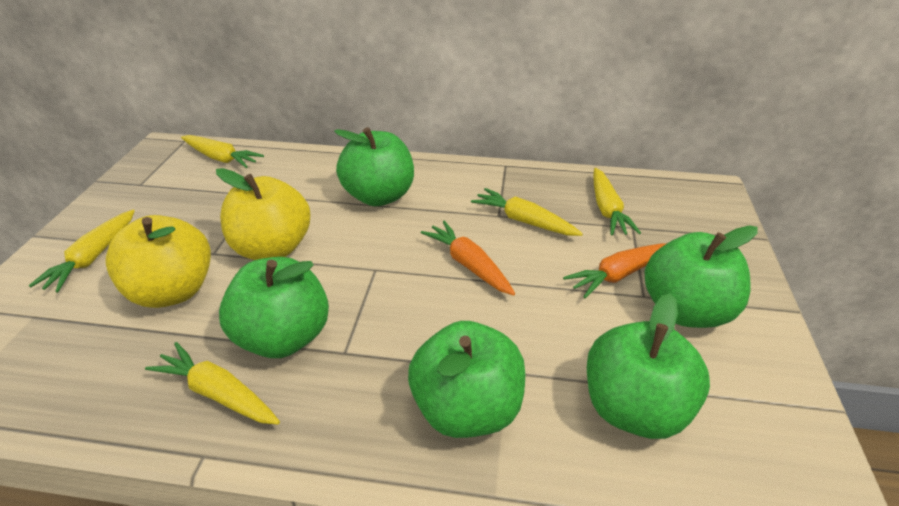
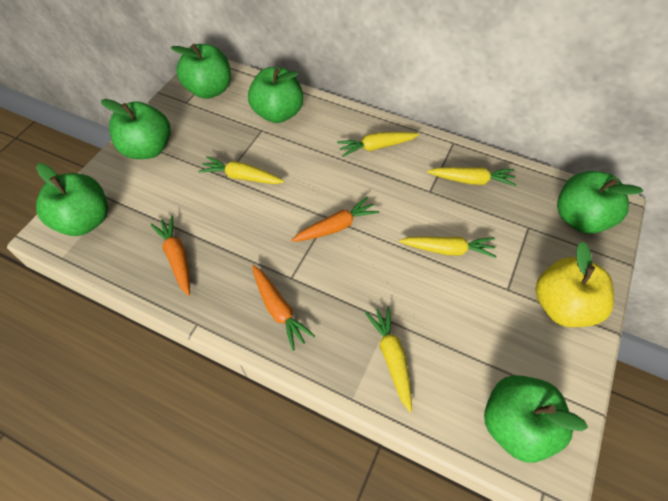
green apple: 5 -> 6
orange carrot: 2 -> 3
yellow apple: 2 -> 1

